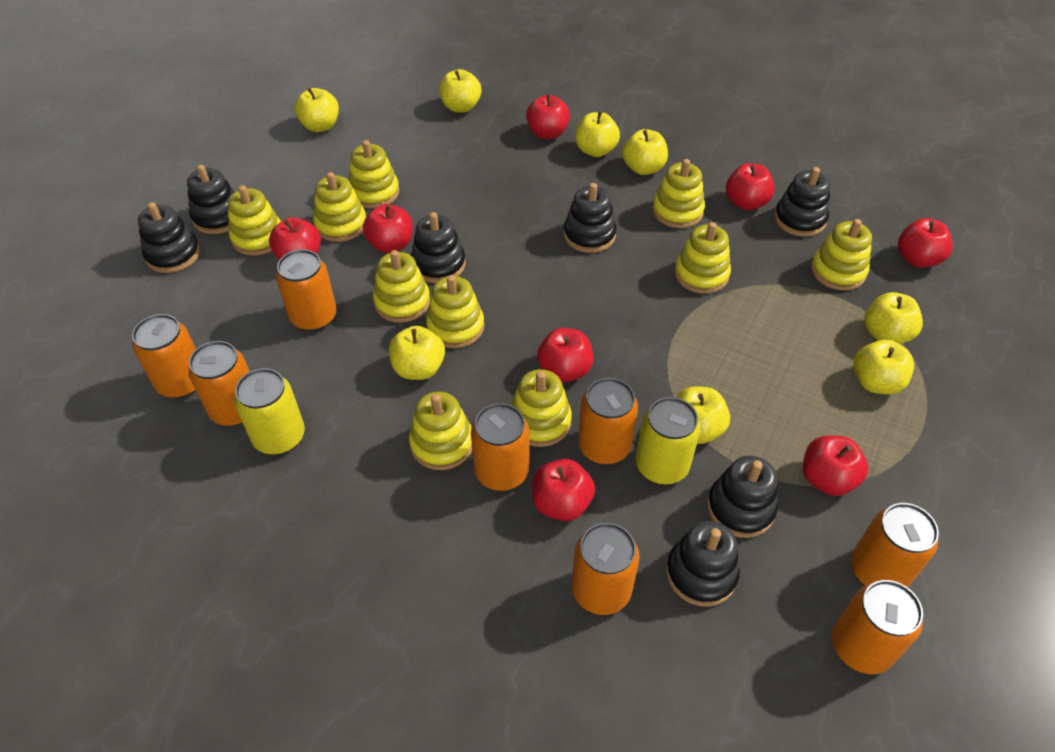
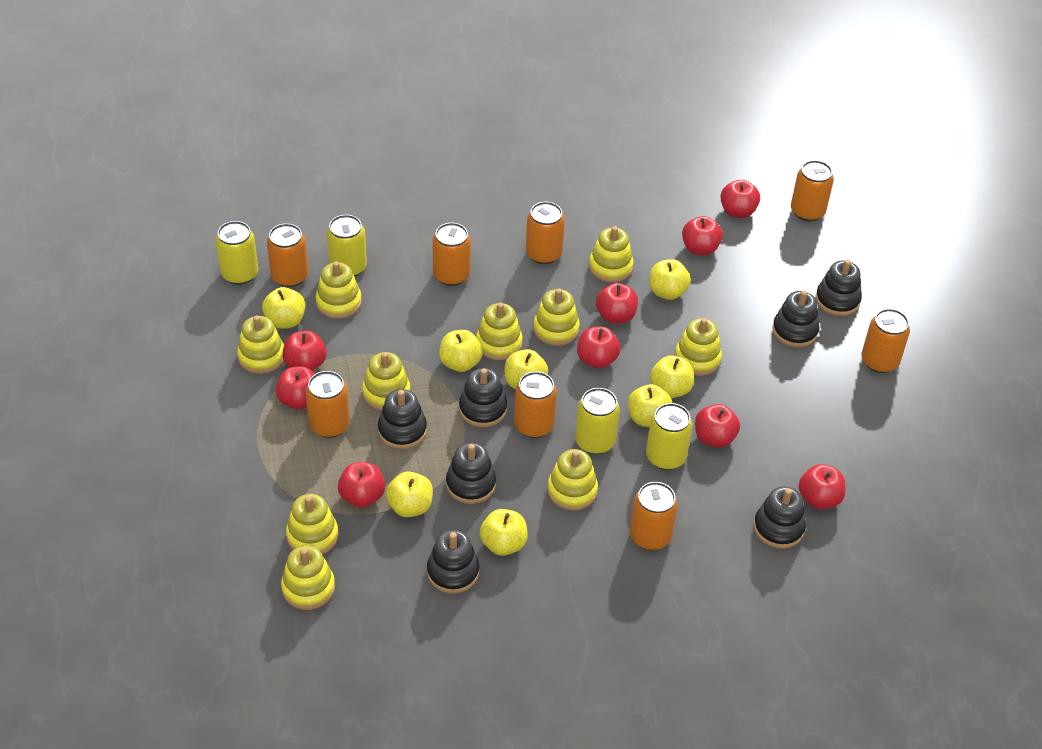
red apple: 8 -> 9
yellow can: 2 -> 4

